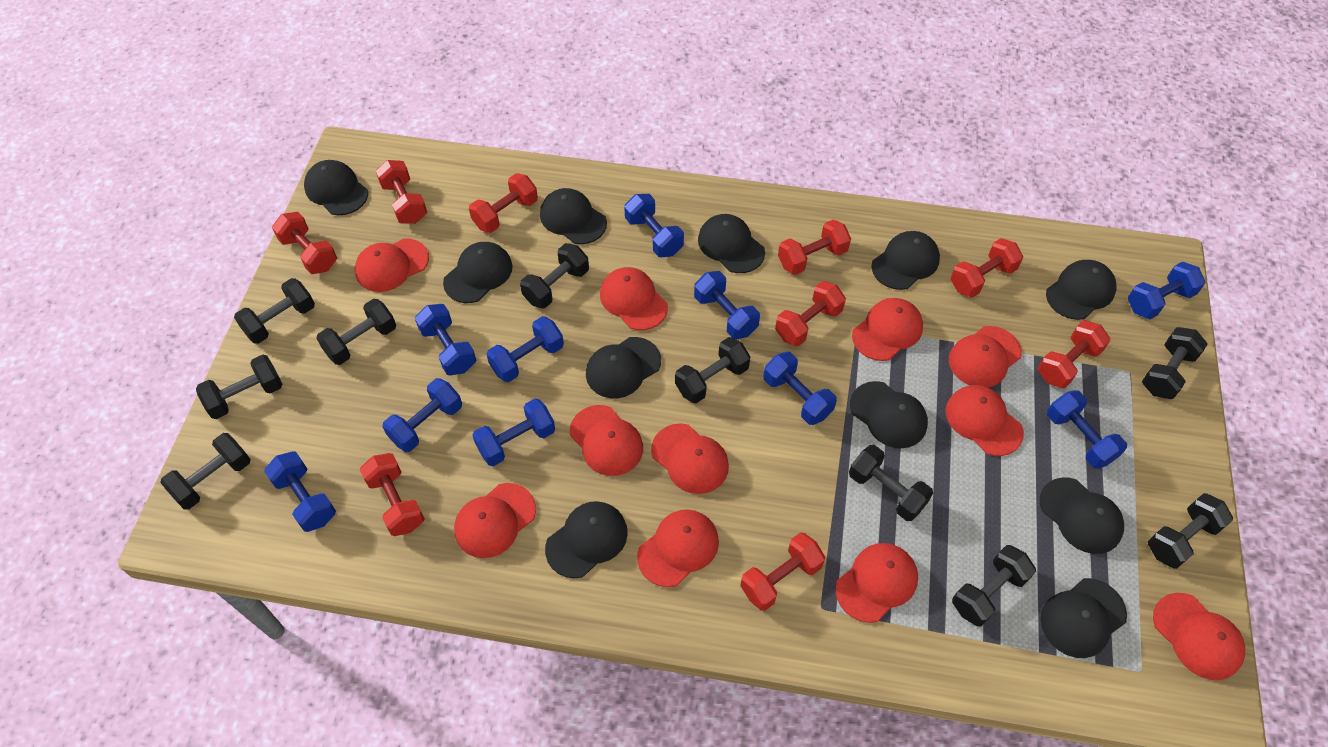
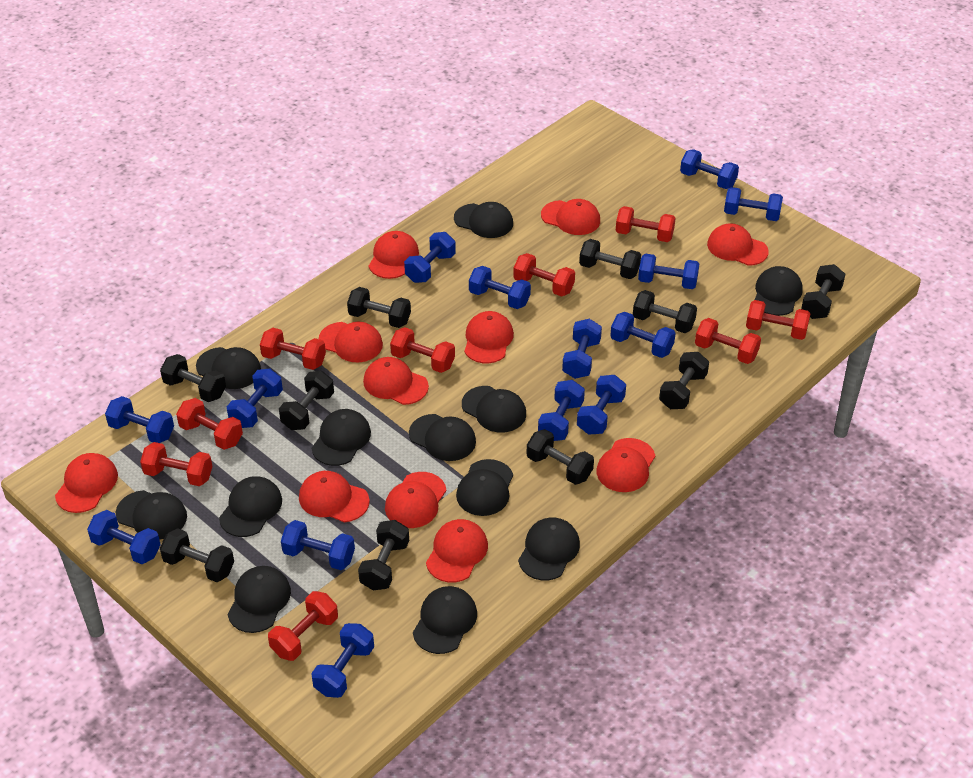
black cap: 11 -> 12
blue dumbbell: 10 -> 14

